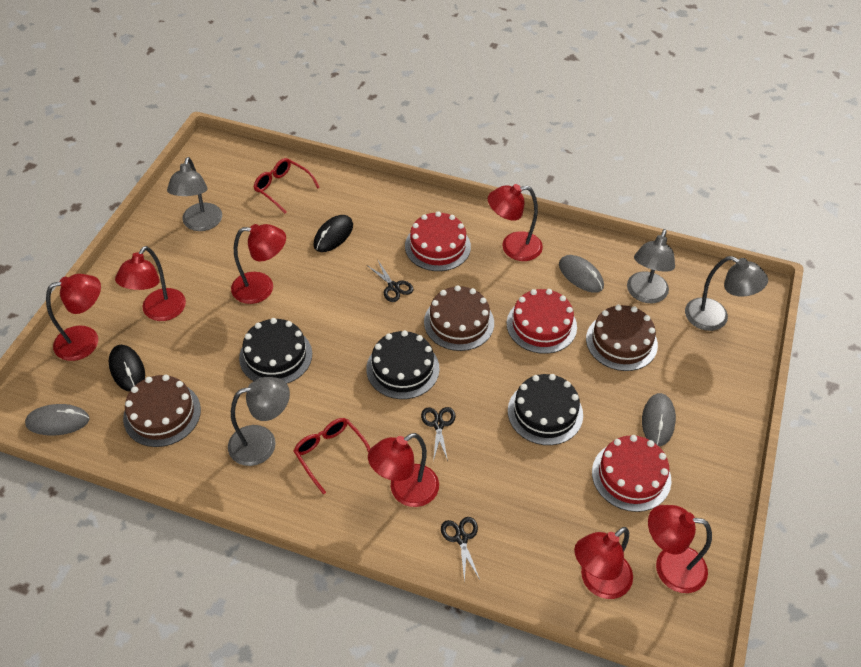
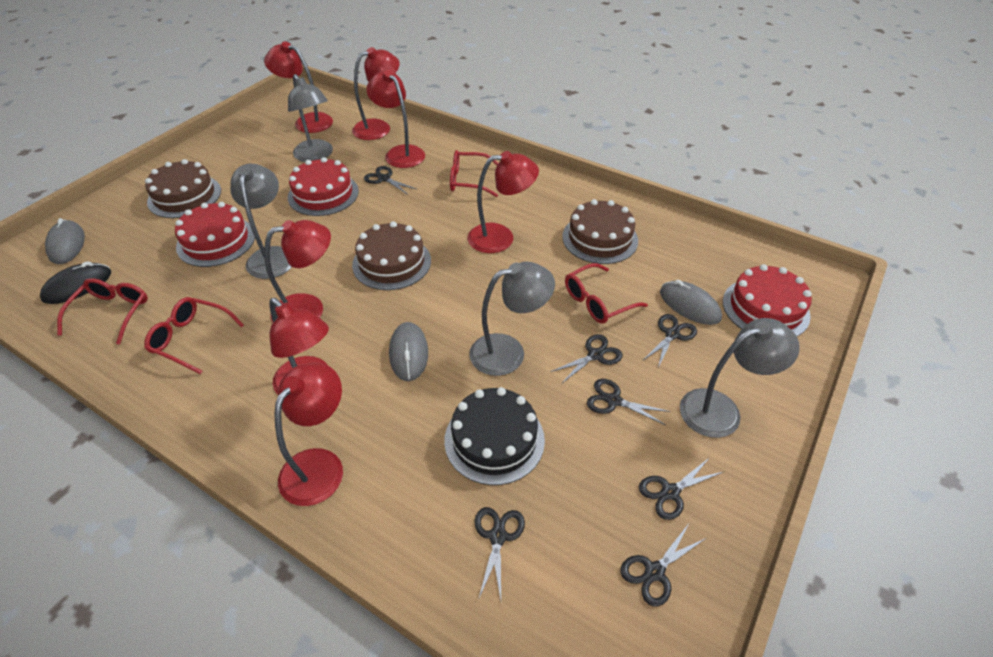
black cake: 3 -> 1
black mouse: 2 -> 1
black scissors: 3 -> 7
red glasses: 2 -> 4

